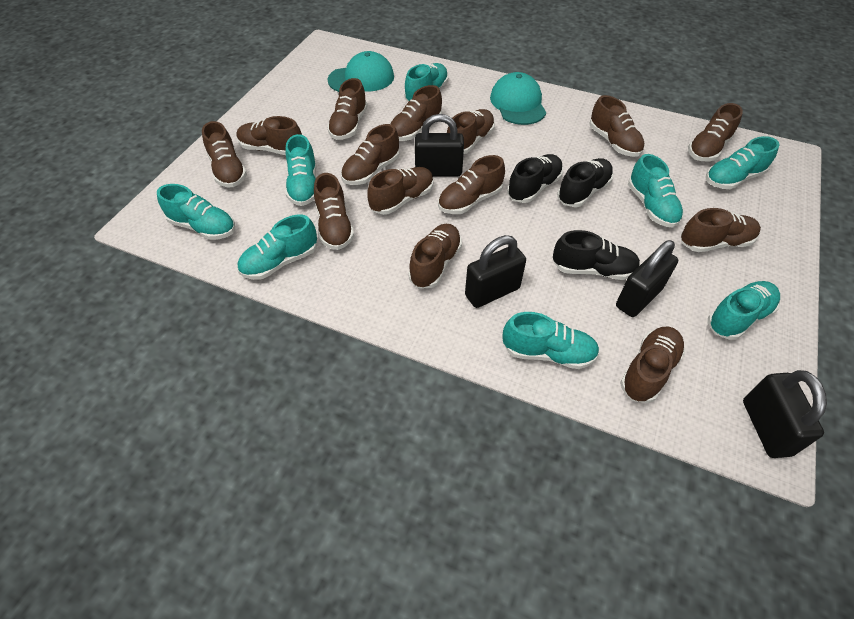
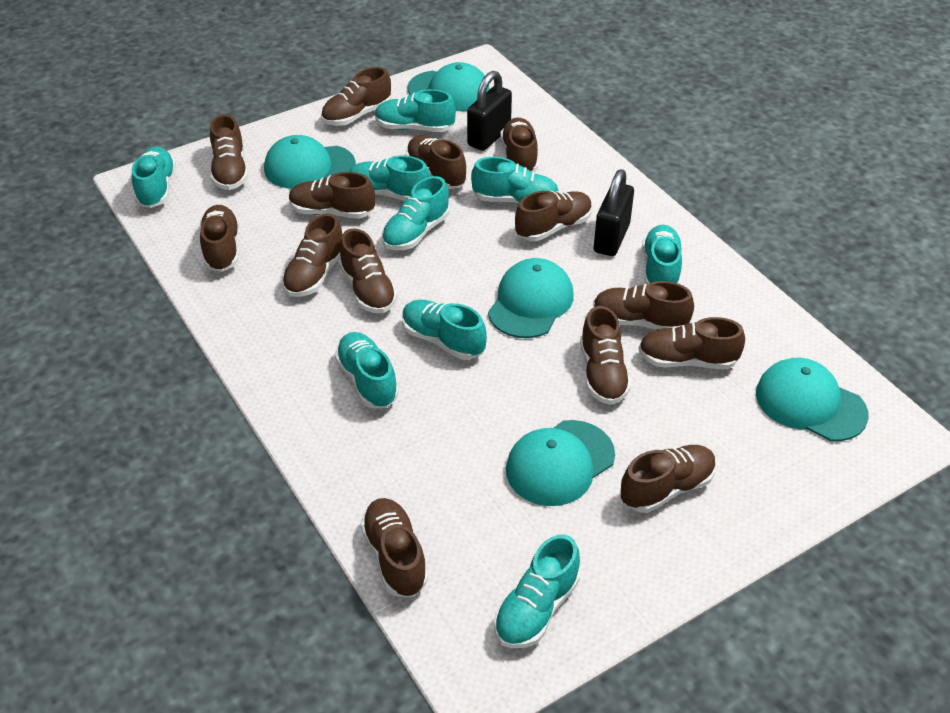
black padlock: 4 -> 2
black shoe: 3 -> 0
turquoise cap: 2 -> 5
turquoise shoe: 8 -> 9

